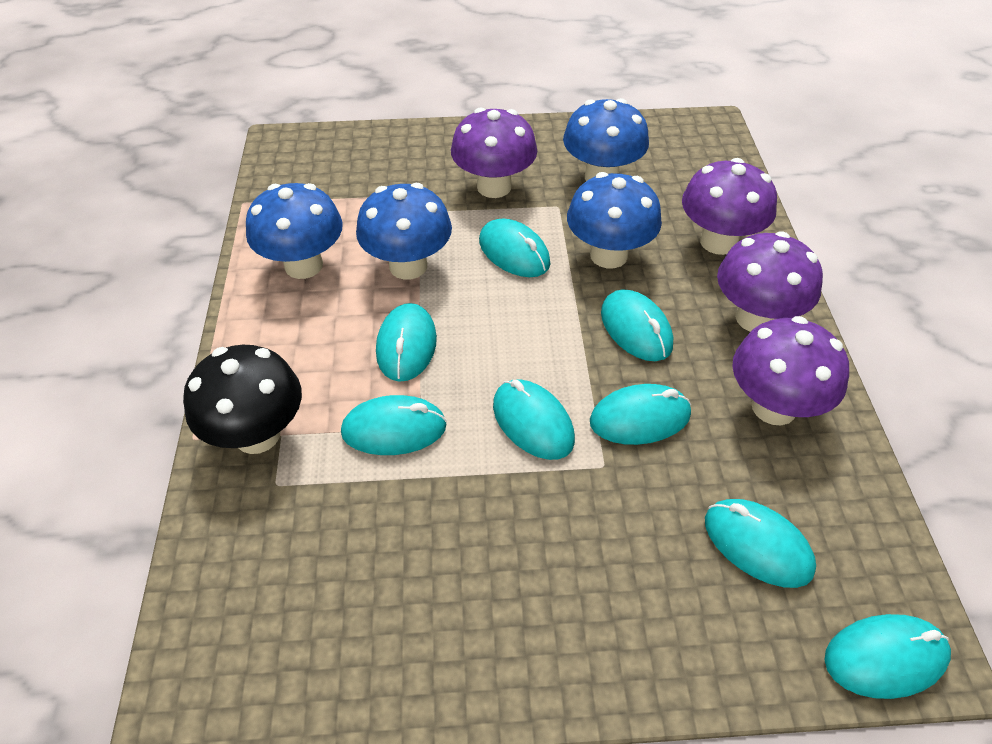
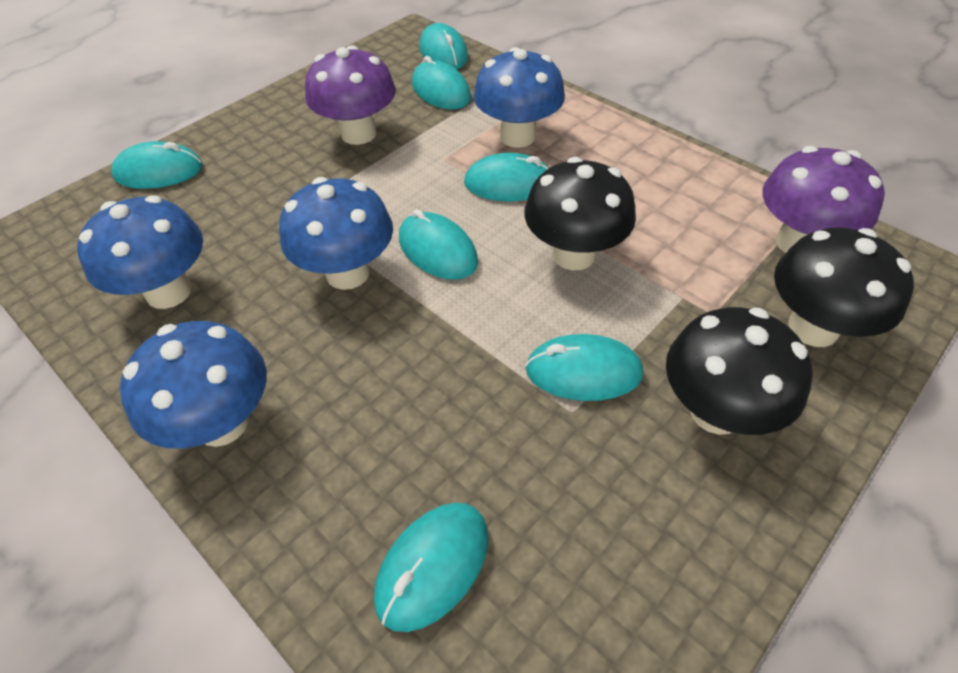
black mushroom: 1 -> 3
purple mushroom: 4 -> 2
turquoise mouse: 8 -> 7

